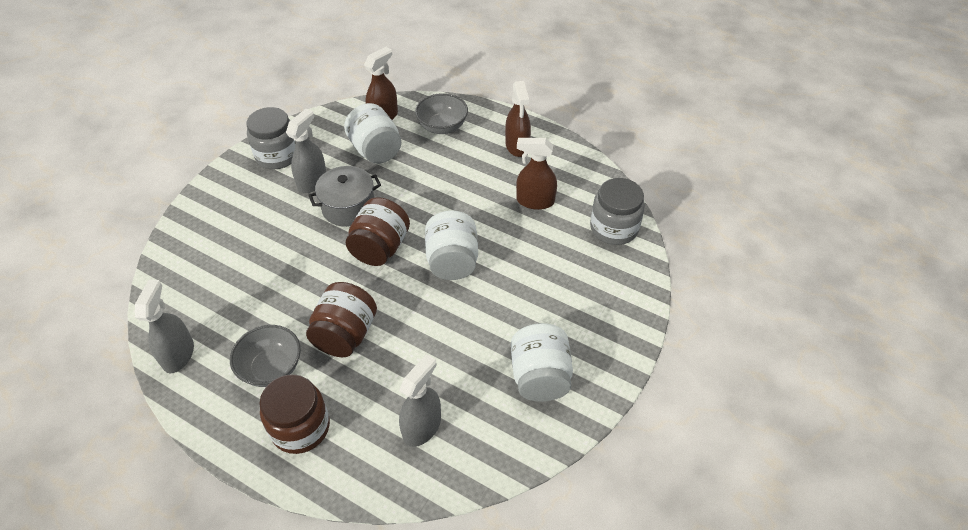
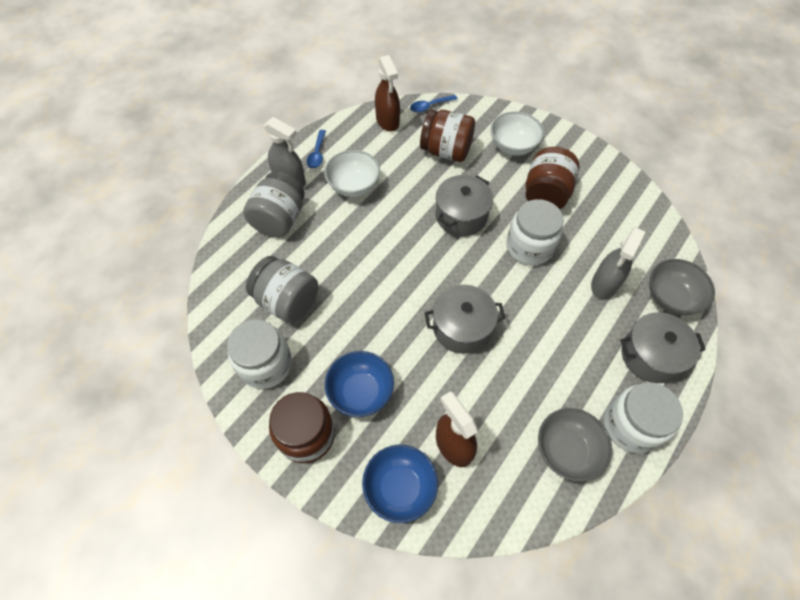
blue bowl: 0 -> 2
blue spoon: 0 -> 2
brown spray bottle: 3 -> 2
grey pot: 1 -> 3
grey spray bottle: 3 -> 2
white bowl: 0 -> 2

